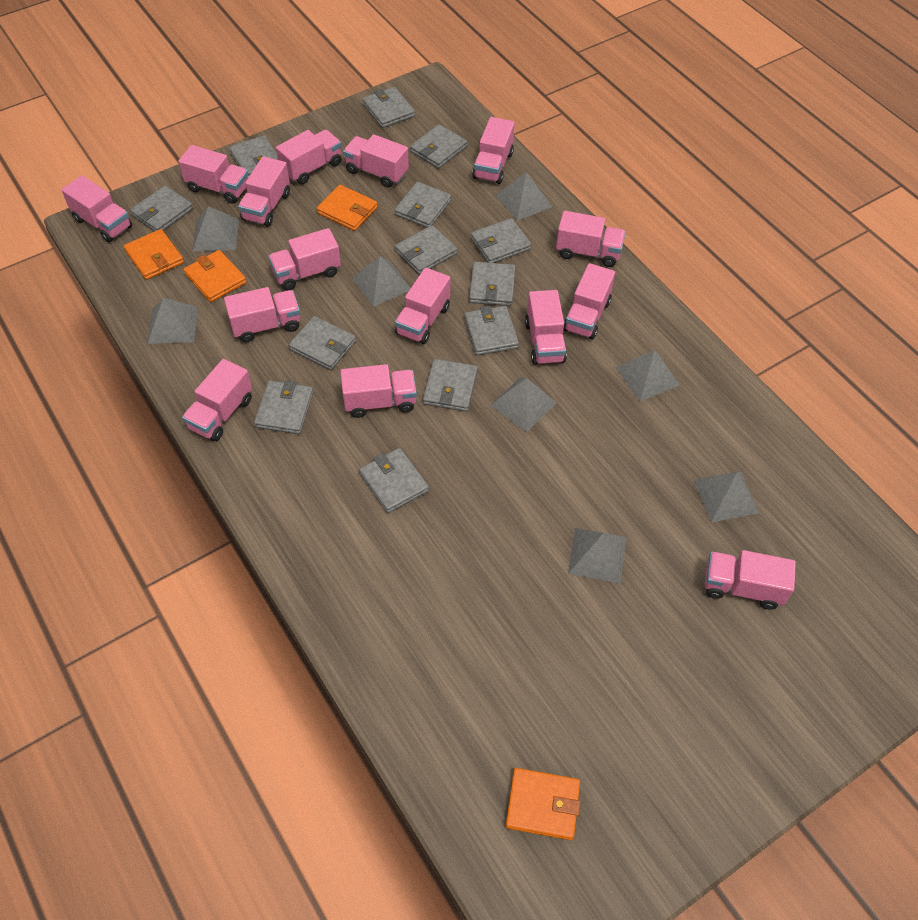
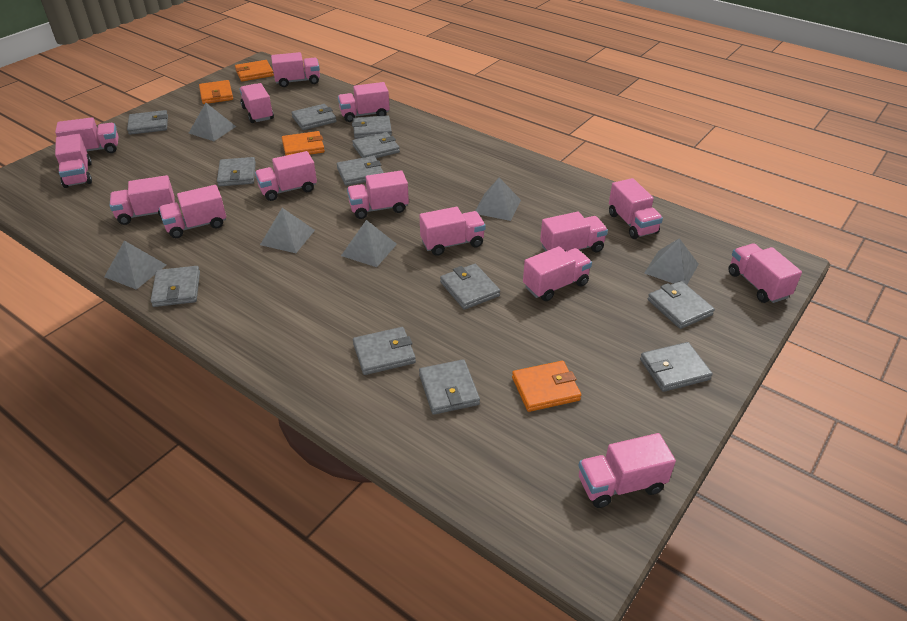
grey pyramid: 8 -> 6
grey wallet: 13 -> 12

